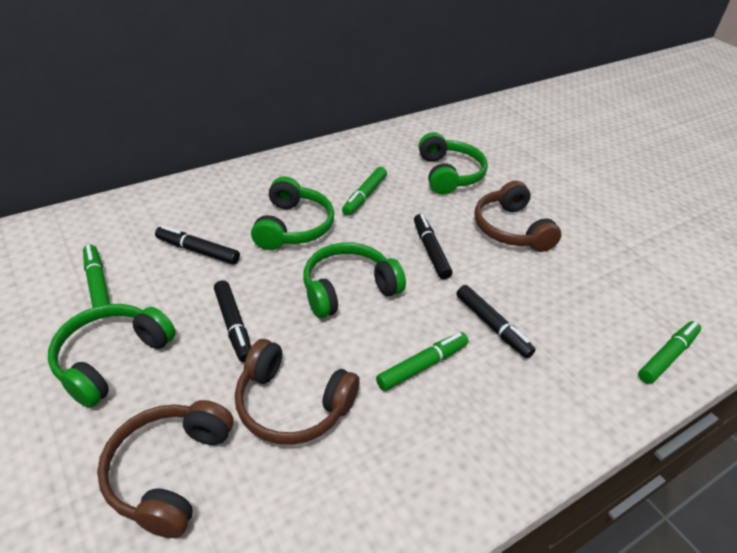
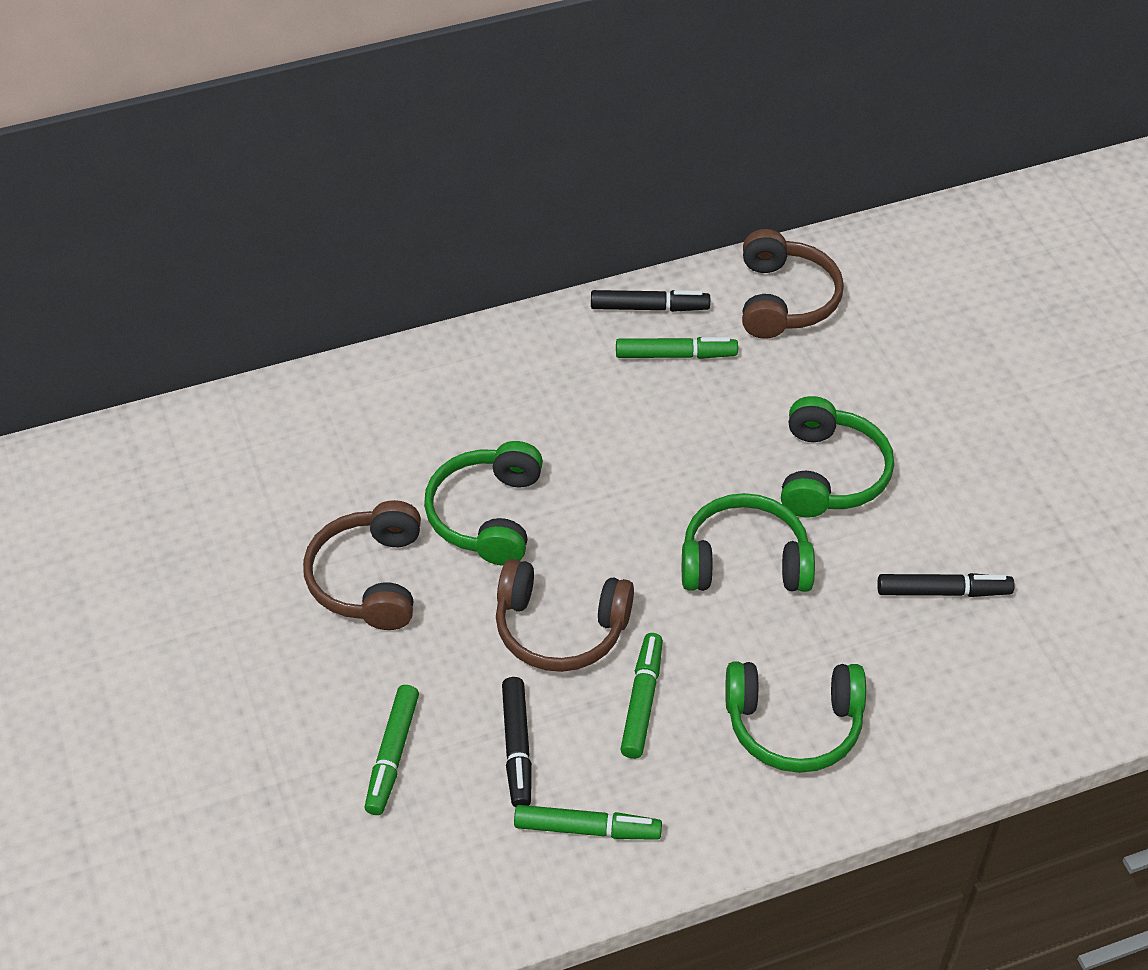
black marker: 4 -> 3

